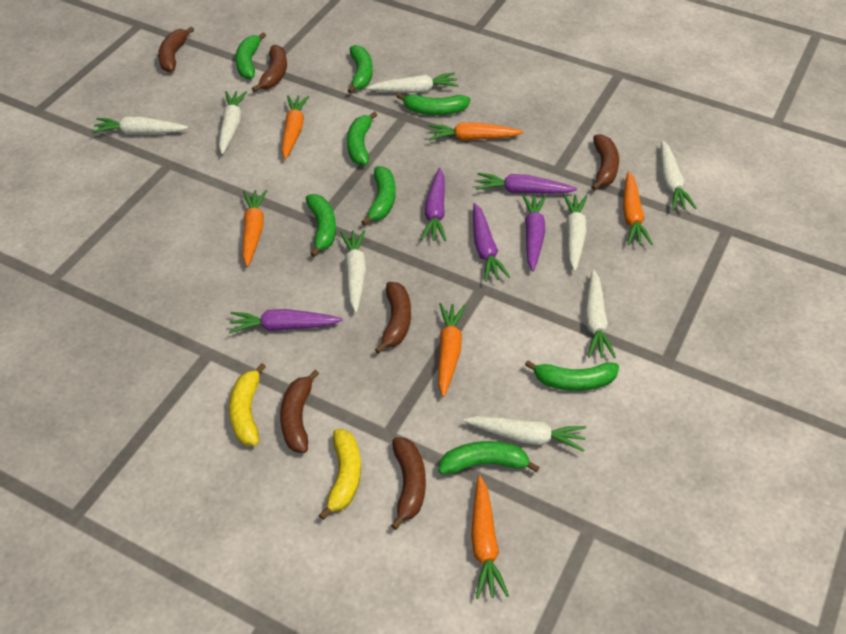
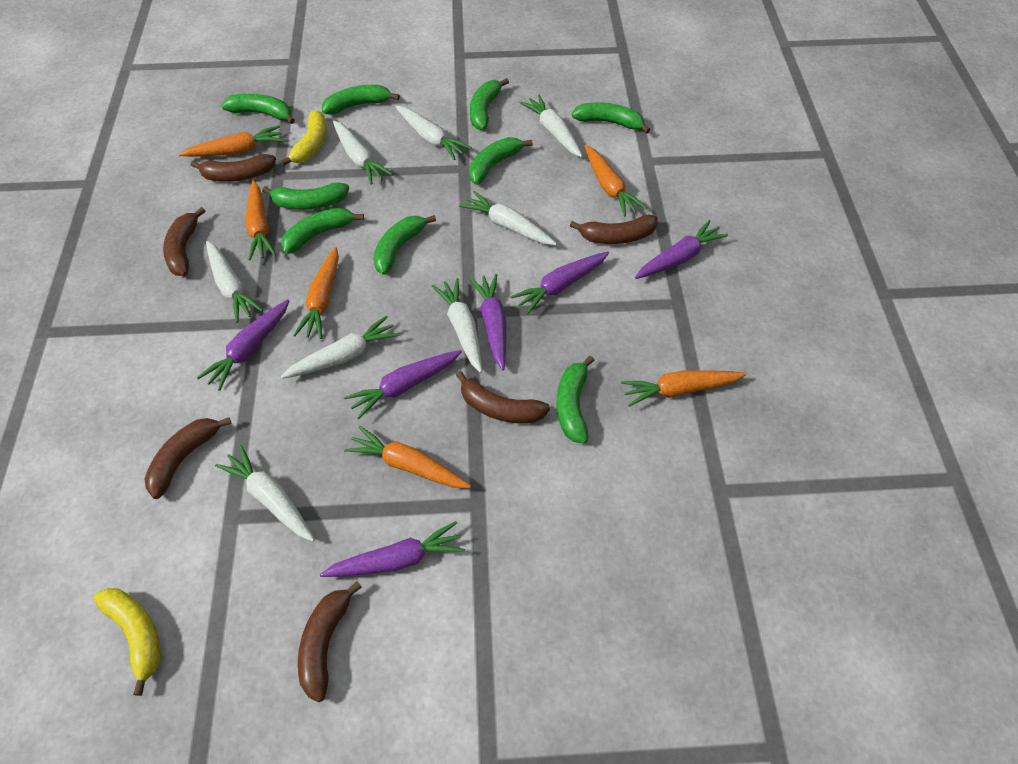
green banana: 8 -> 9
purple carrot: 5 -> 6

